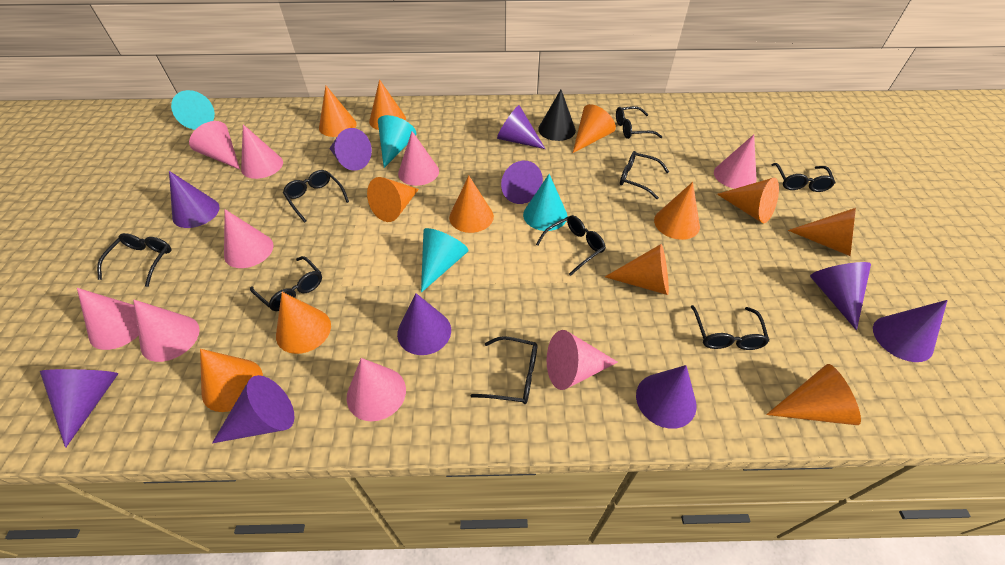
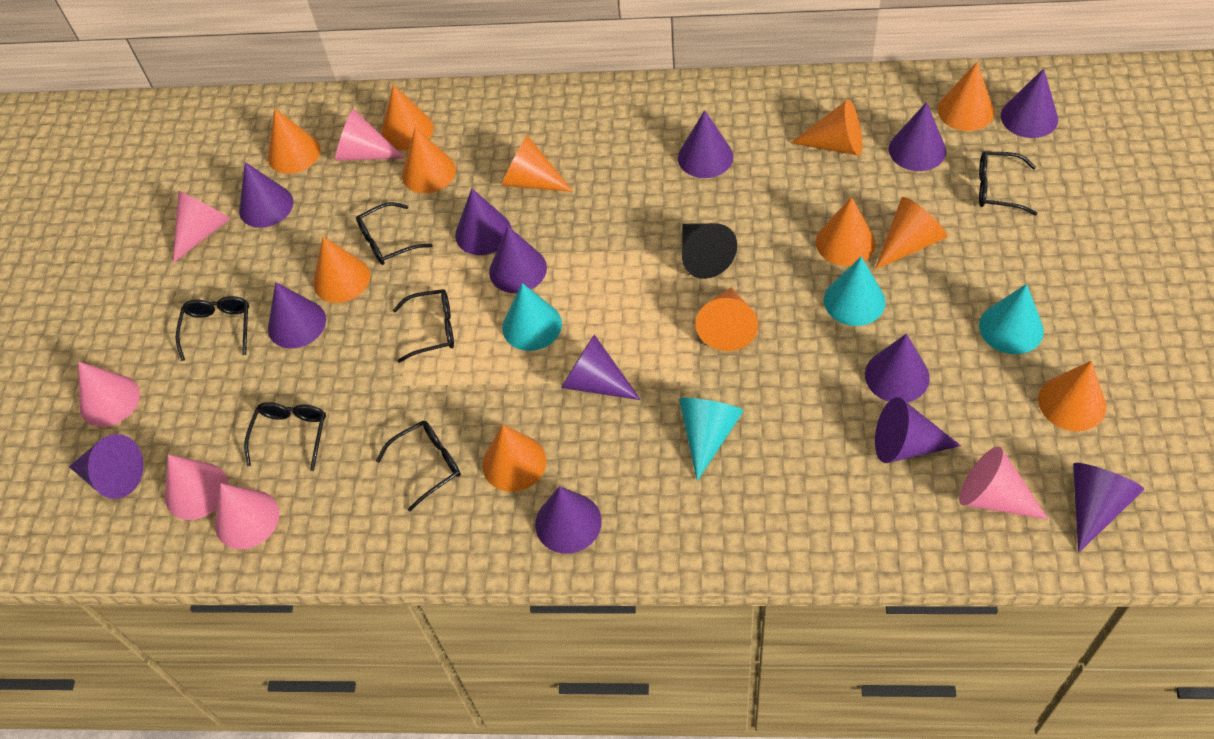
black glasses: 9 -> 6
pink cone: 9 -> 6
purple cone: 10 -> 13

